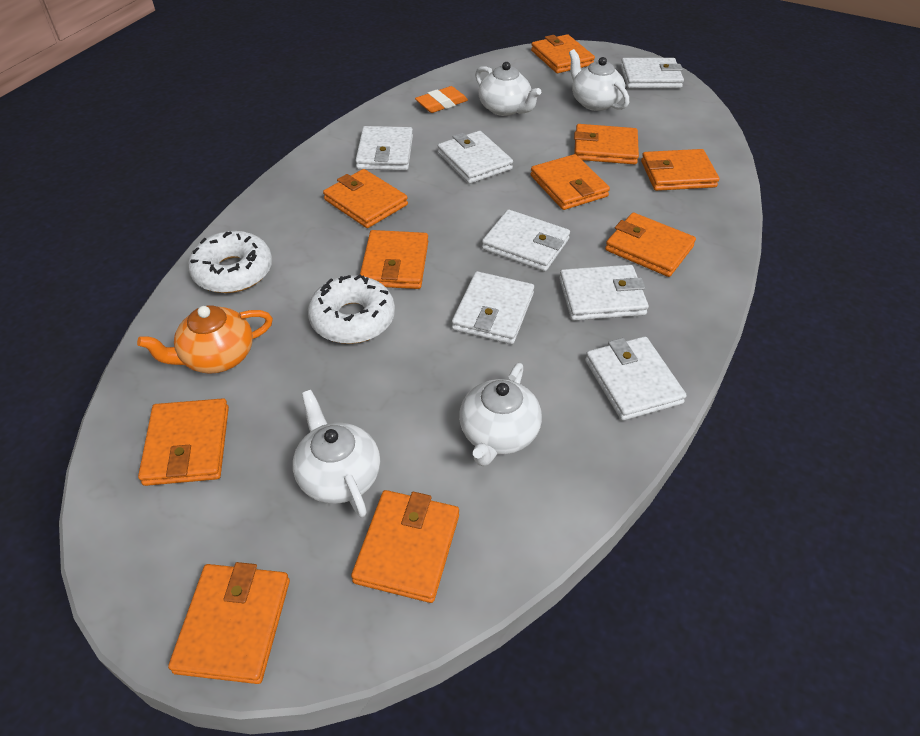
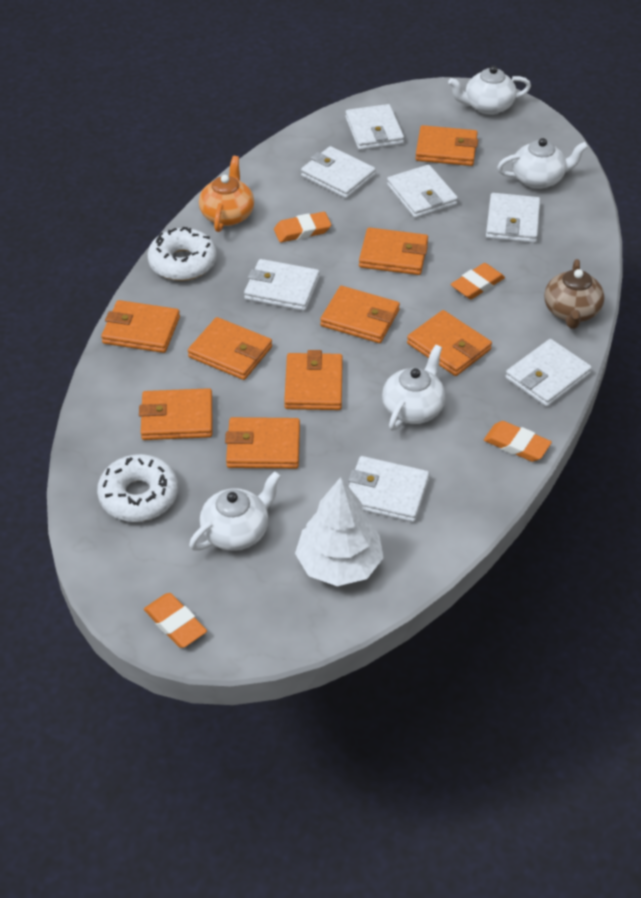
brown teapot: 0 -> 1
orange eraser: 1 -> 4
orange wallet: 10 -> 9
white tree: 0 -> 1

